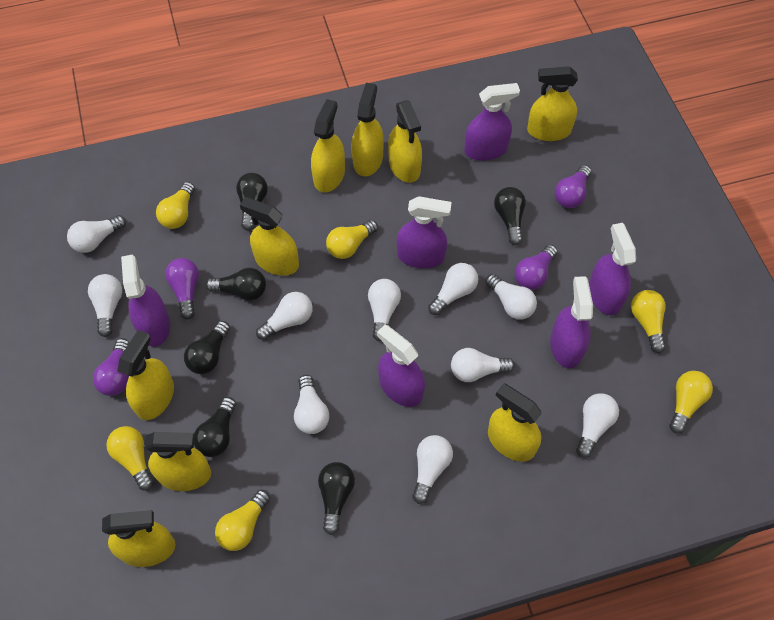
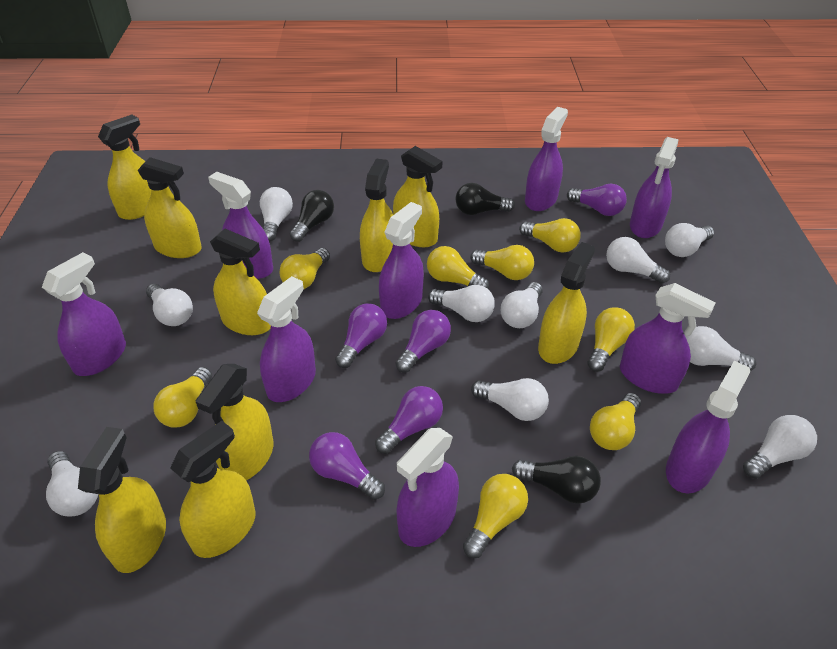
black light bulb: 6 -> 3
purple light bulb: 4 -> 5
purple spray bottle: 6 -> 9
yellow light bulb: 6 -> 8

